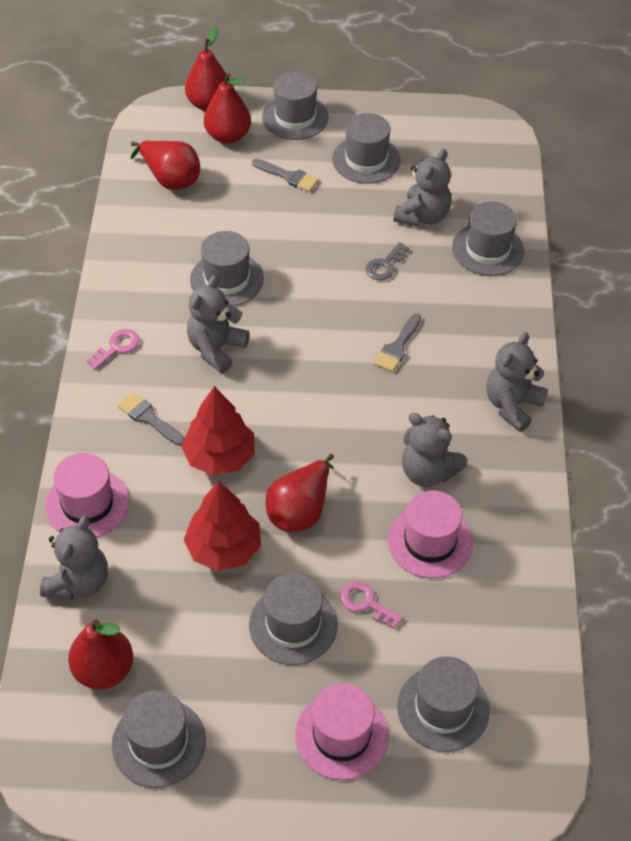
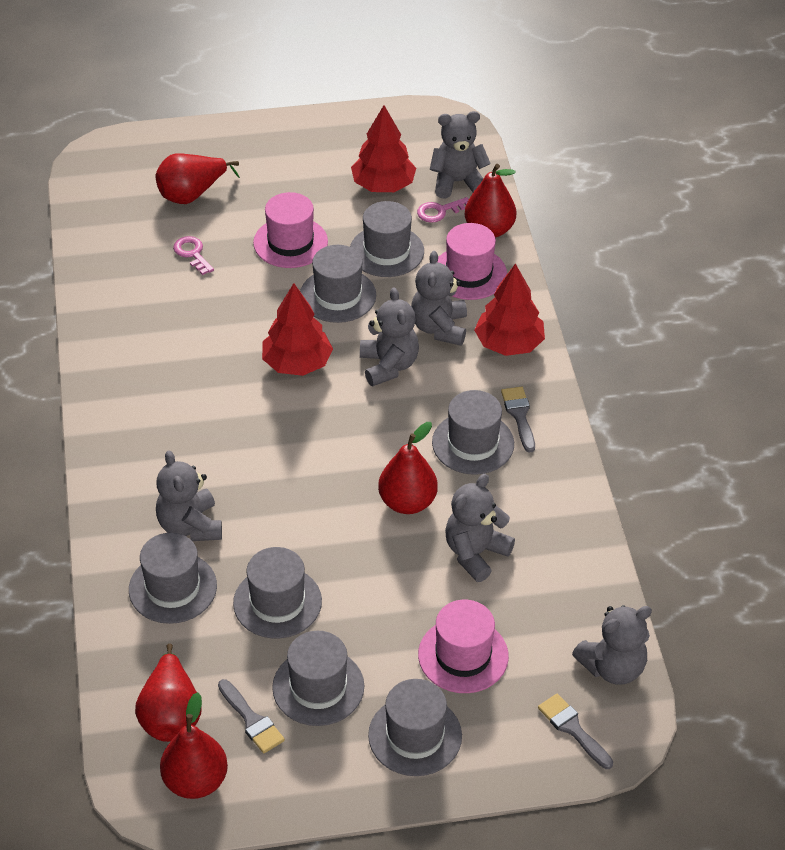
grey key: 1 -> 0
grey teddy bear: 5 -> 6
red tree: 2 -> 3

